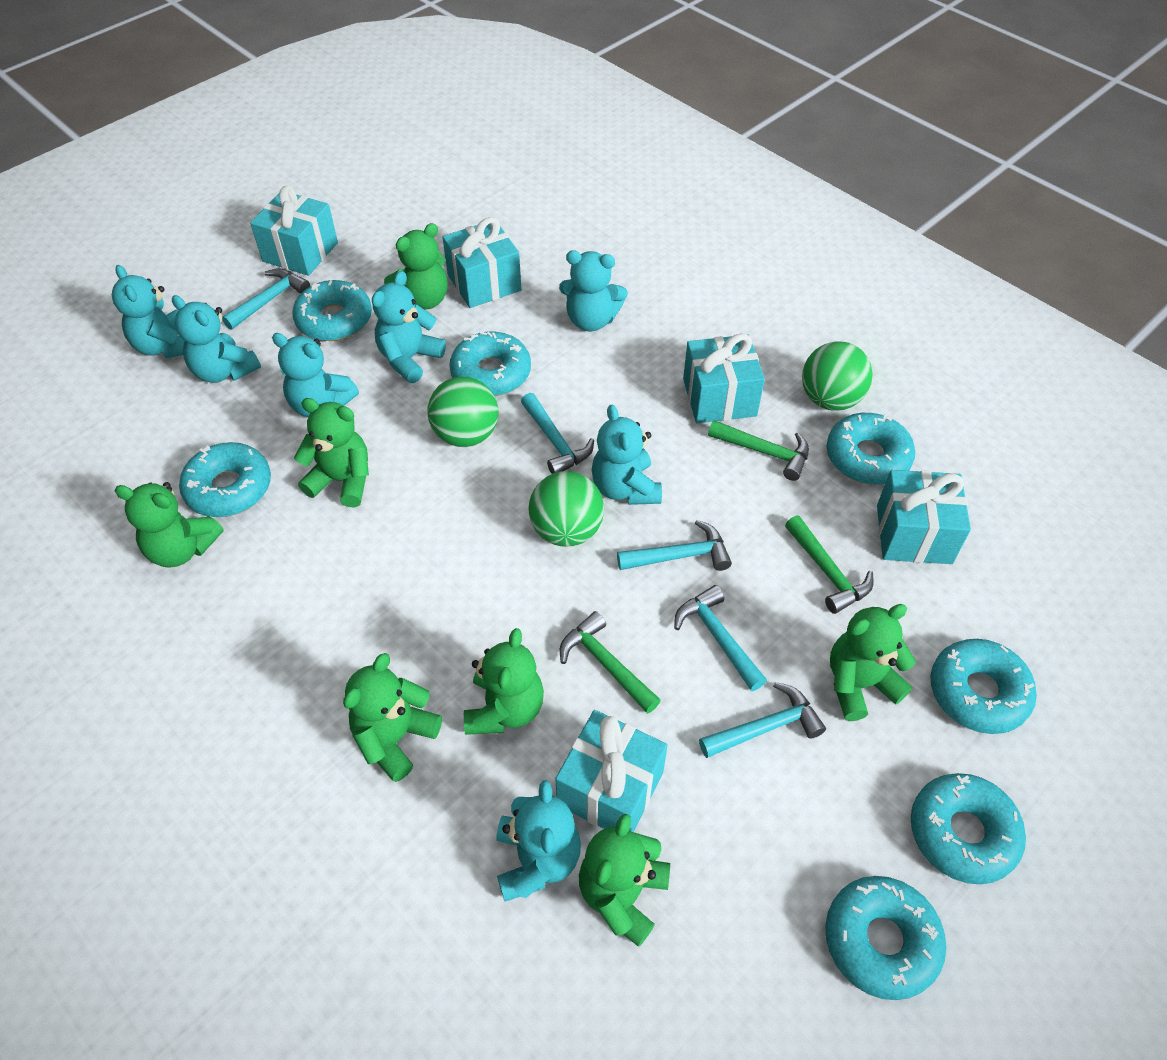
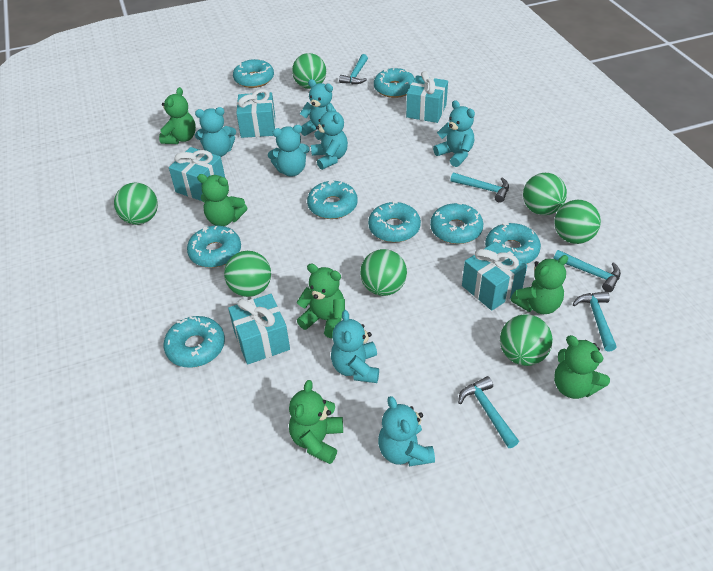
green ball: 3 -> 7
green hammer: 3 -> 0
green teddy bear: 7 -> 6
turquoise donut: 7 -> 8

